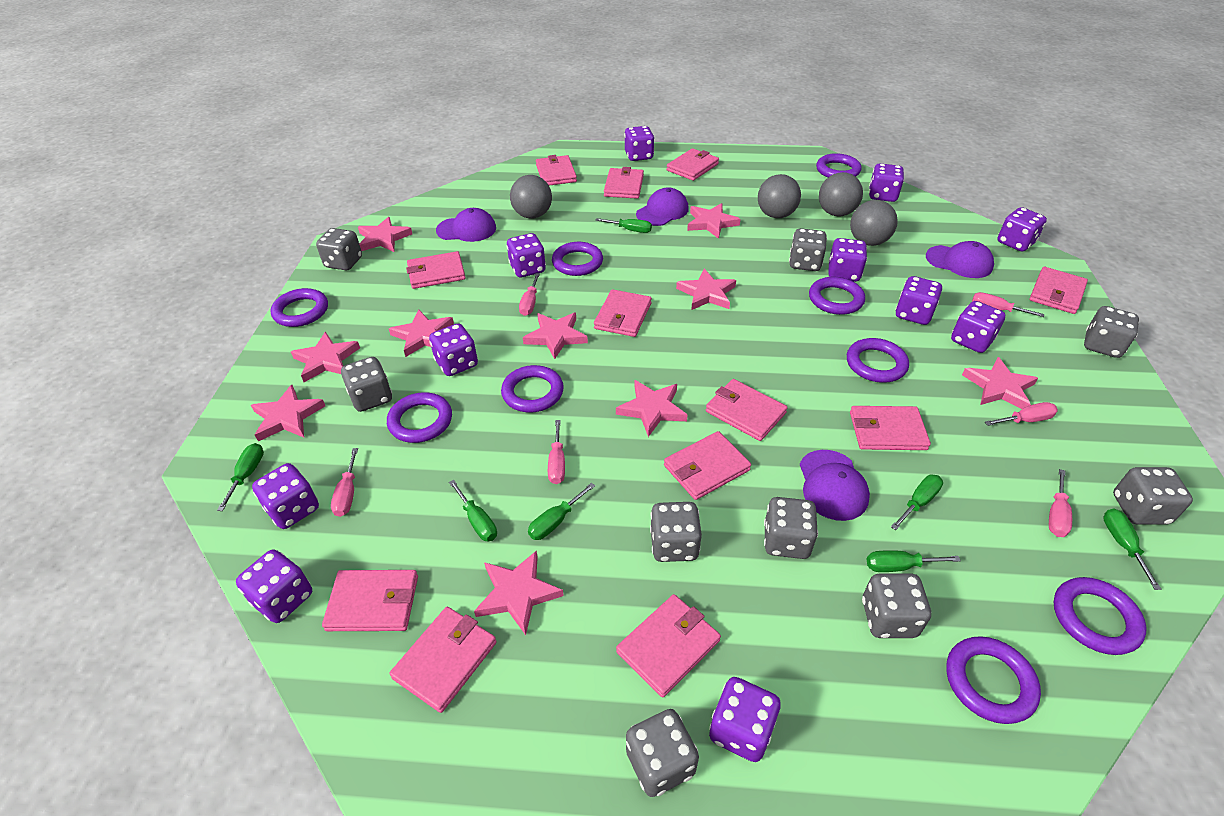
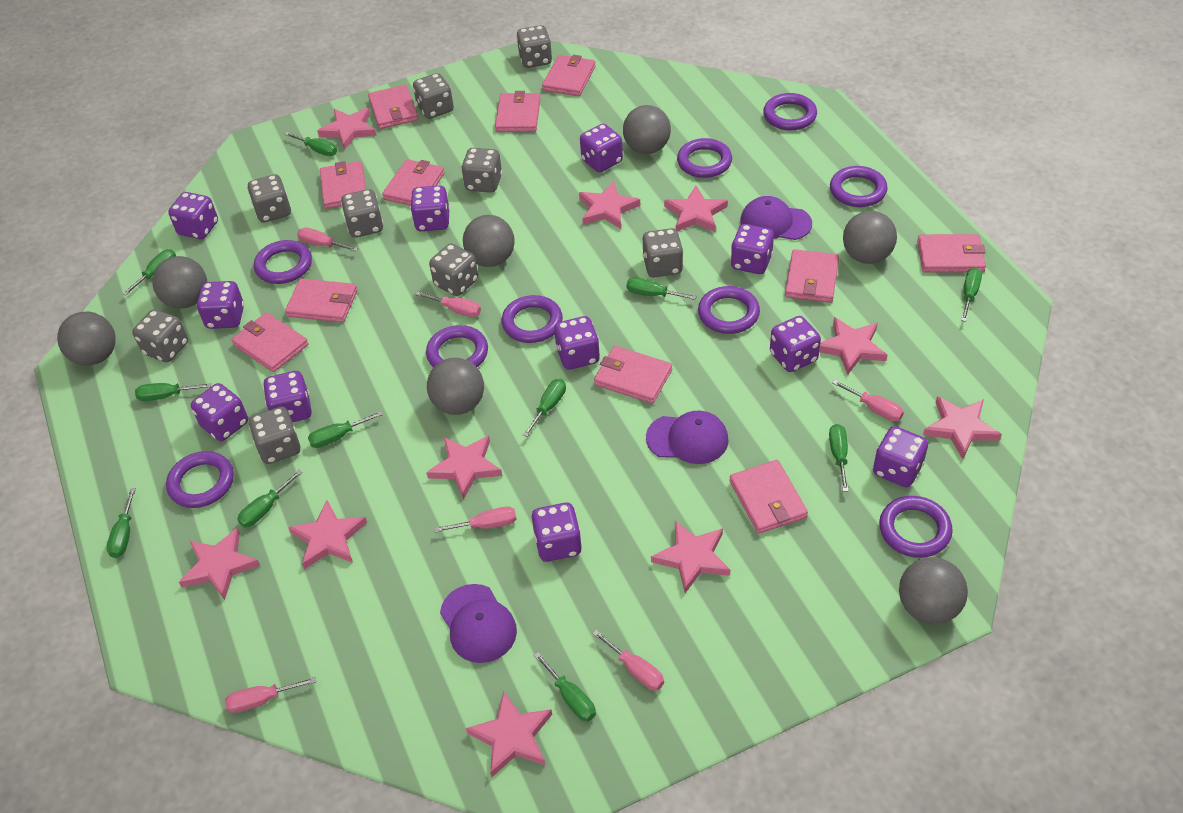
green screwdriver: 7 -> 11
grey ball: 4 -> 7
pink wallet: 12 -> 11
purple cap: 4 -> 3

